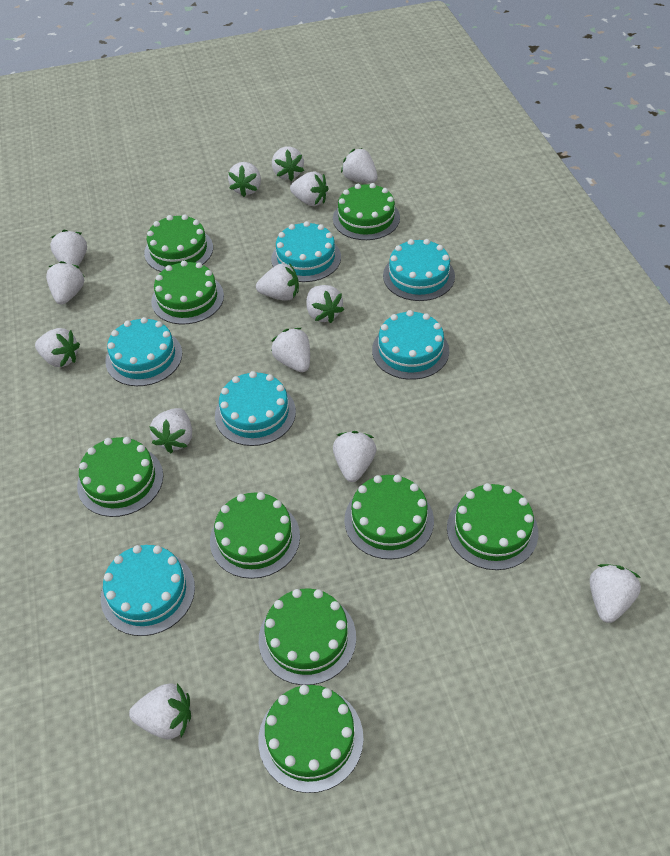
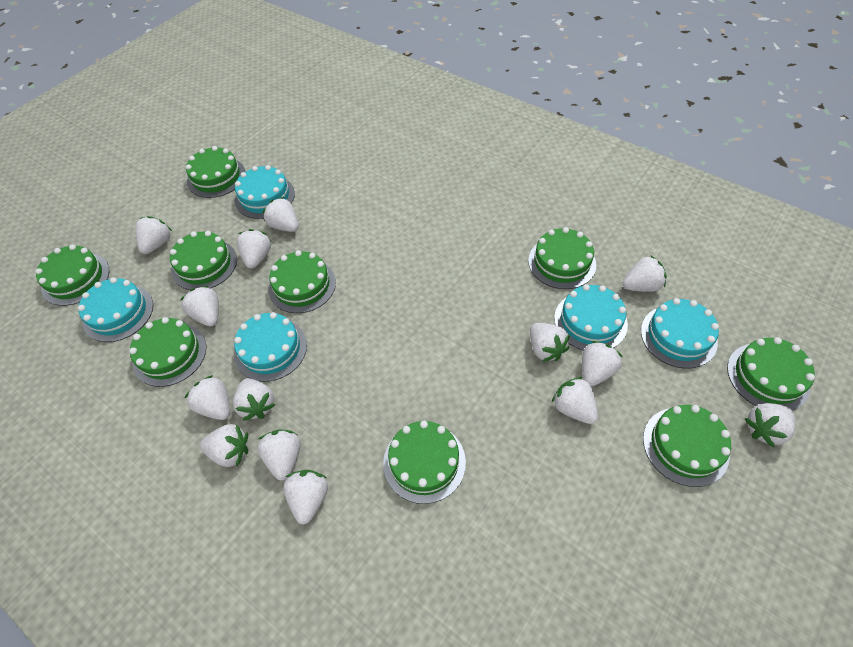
turquoise cake: 6 -> 5

